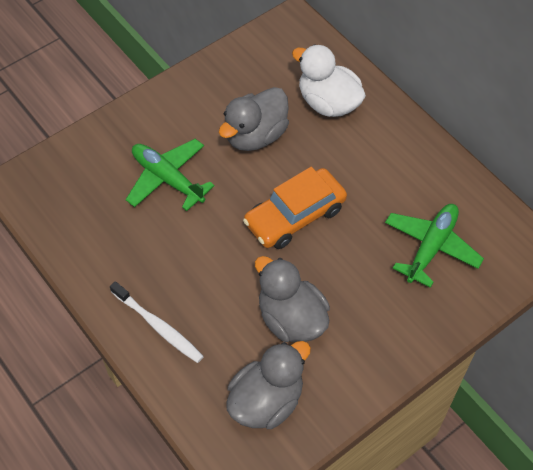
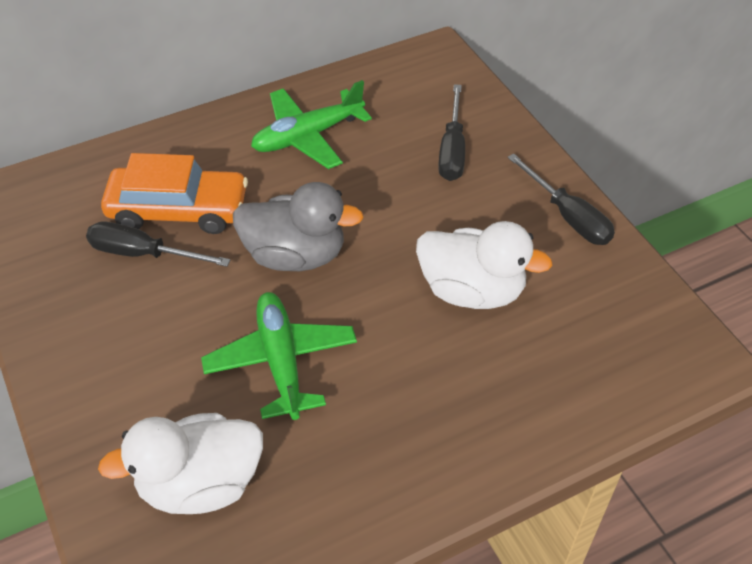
black screwdriver: 0 -> 3
grey duck: 3 -> 1
white duck: 1 -> 2
white toothbrush: 1 -> 0

